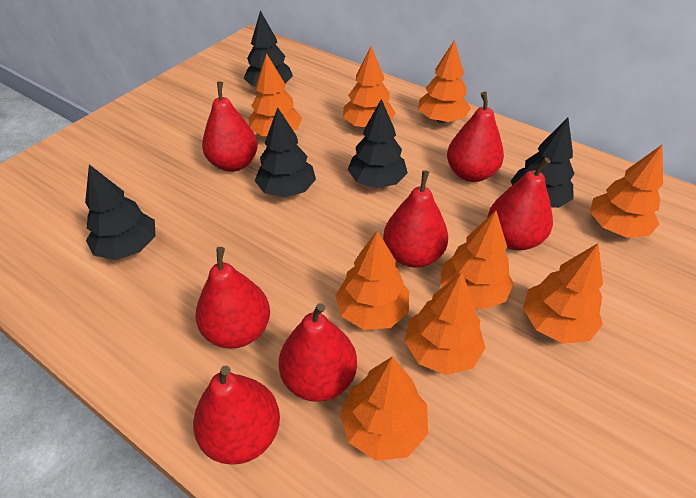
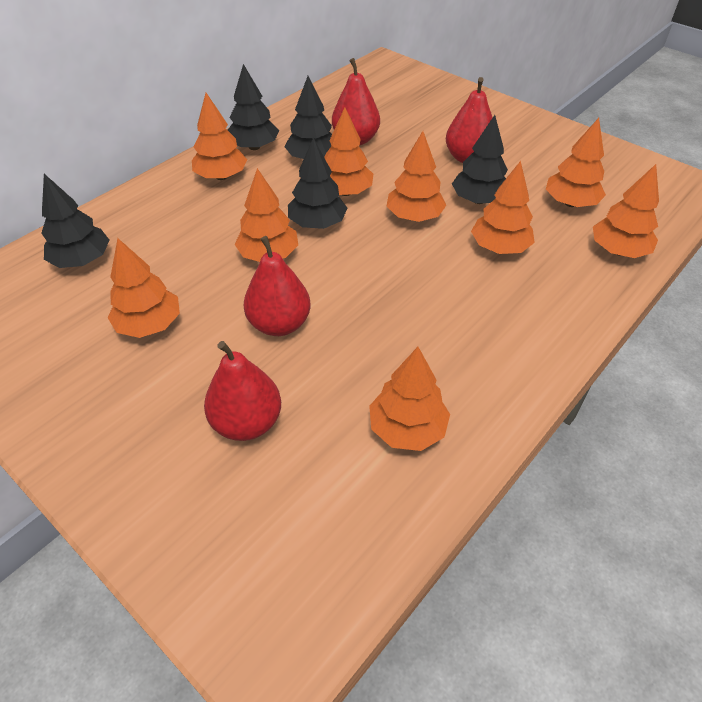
red pear: 7 -> 4

